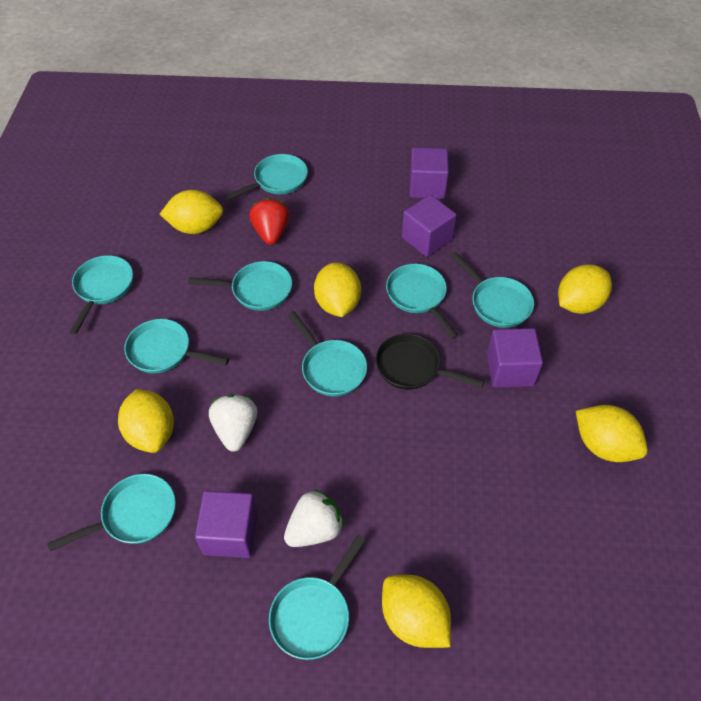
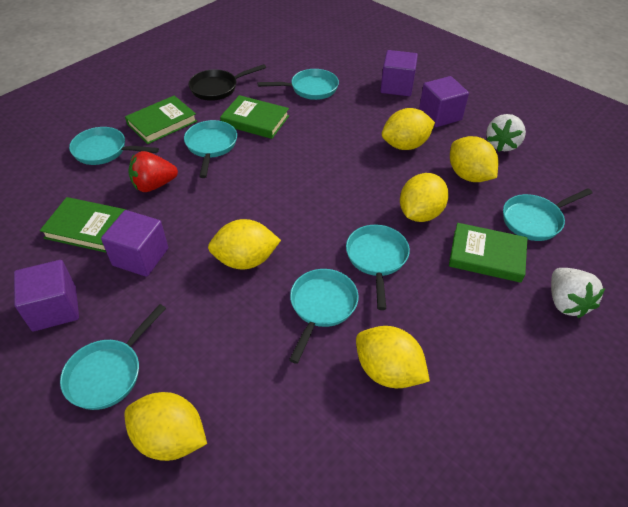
green book: 0 -> 4
turquoise pan: 9 -> 7

